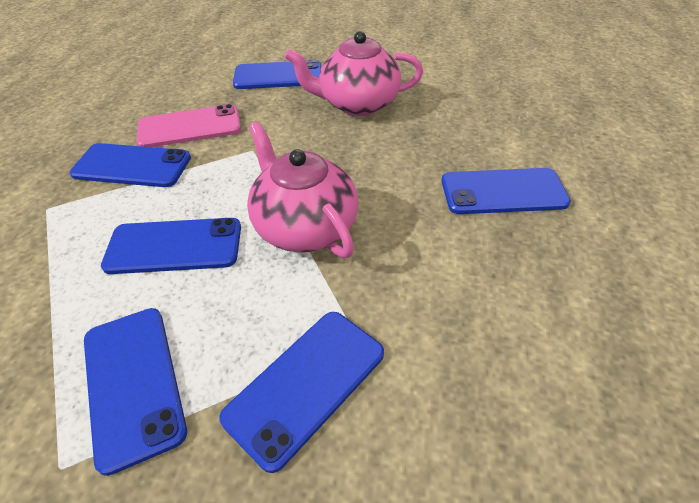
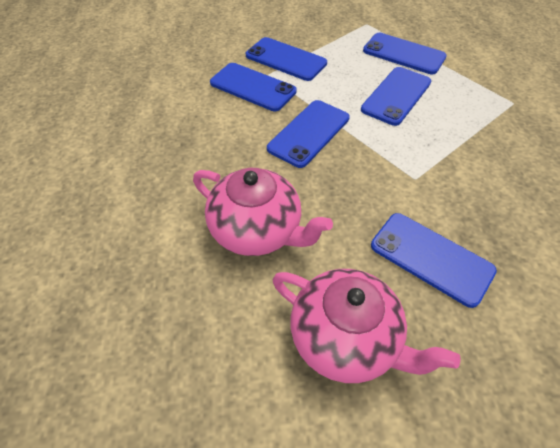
pink phone: 1 -> 0

